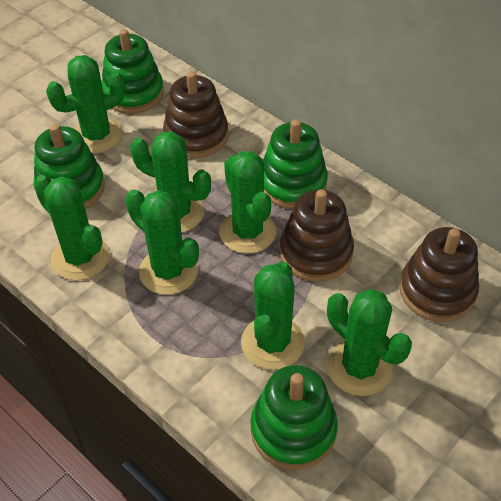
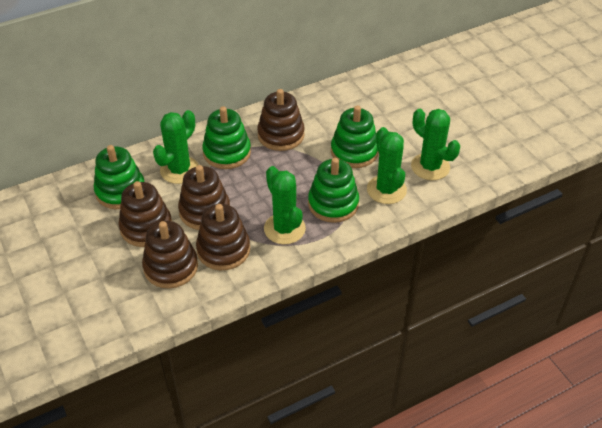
brown stacking toy: 3 -> 5
green cactus: 7 -> 4

